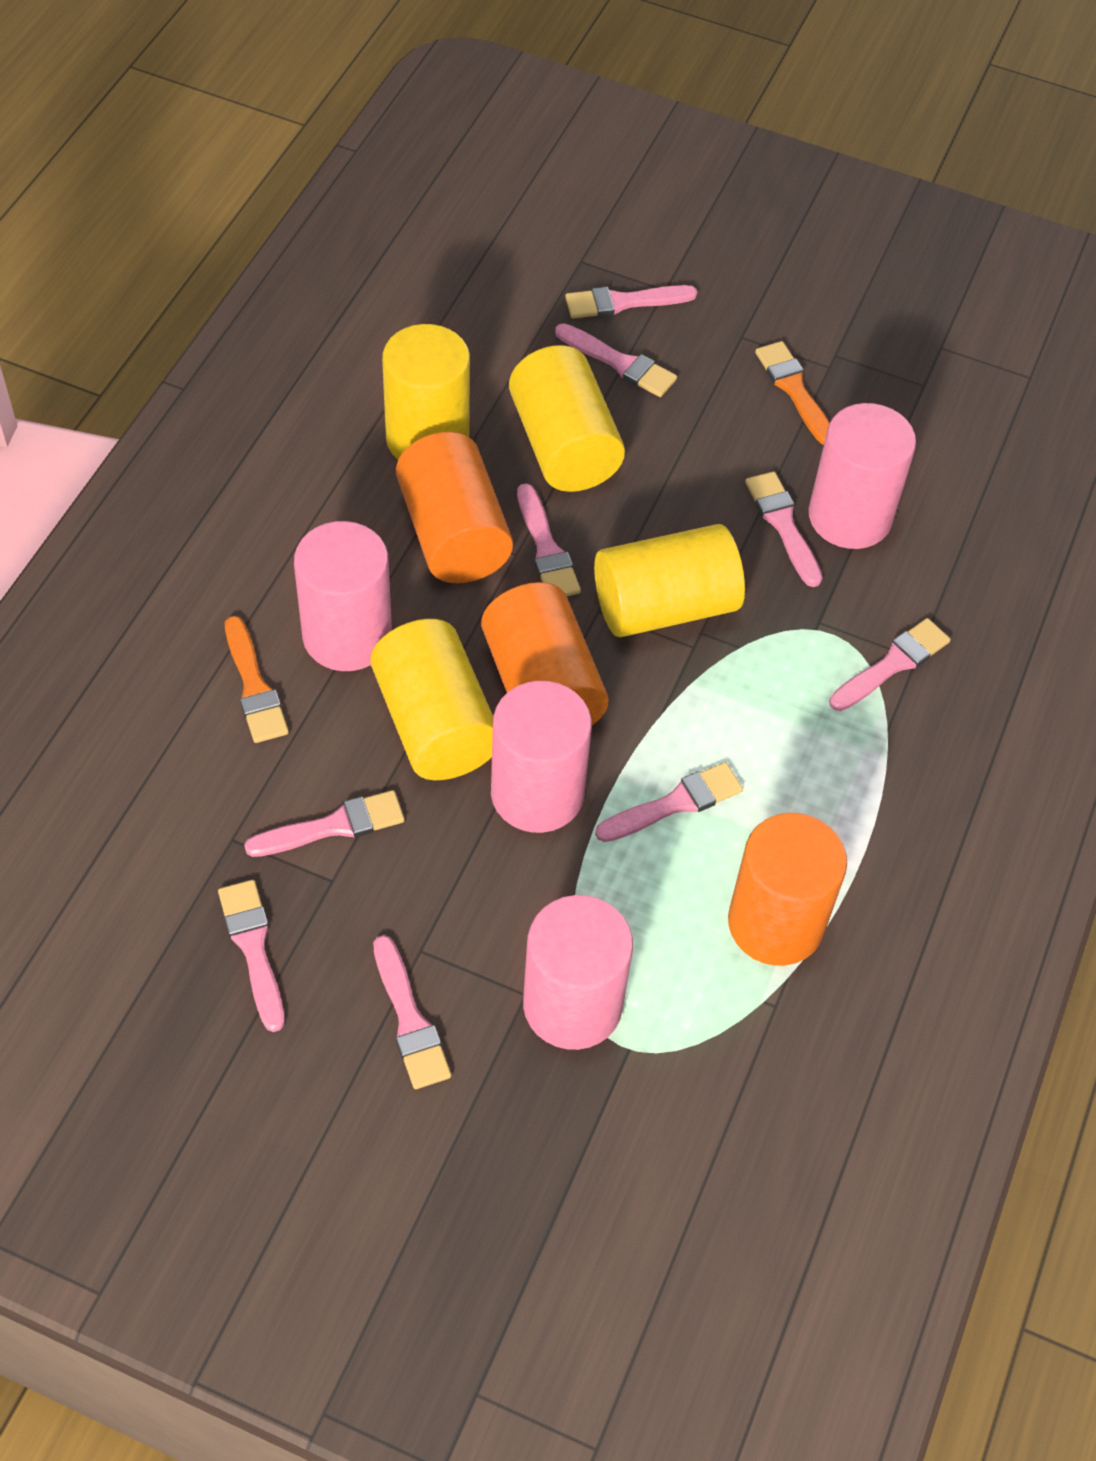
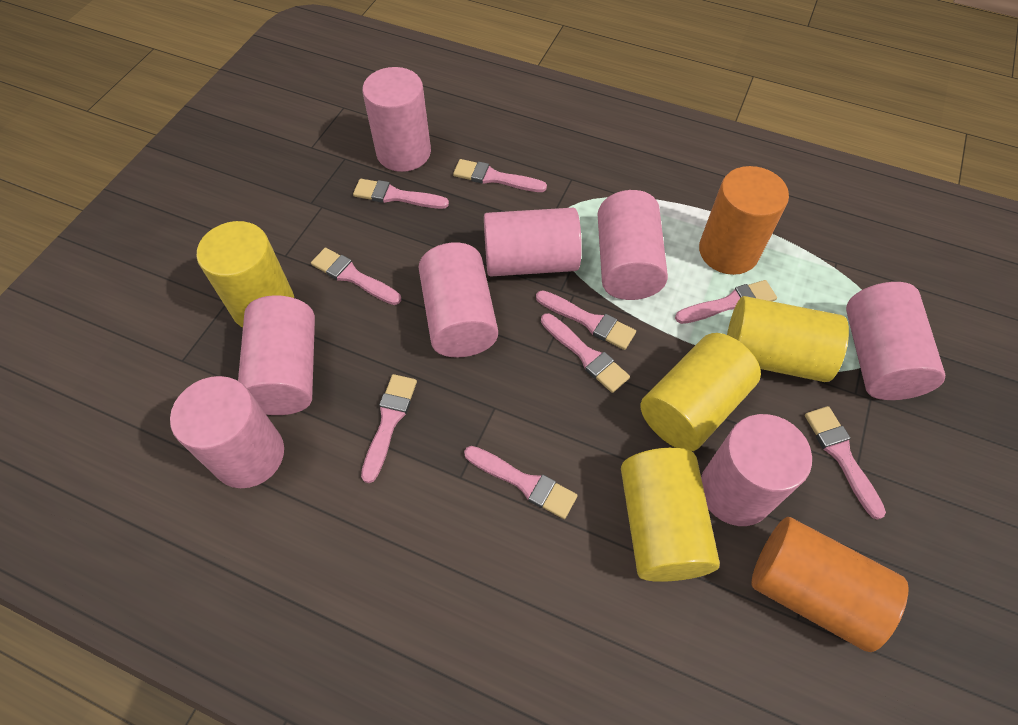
orange brush: 2 -> 0
orange cylinder: 3 -> 2
pink cylinder: 4 -> 8

